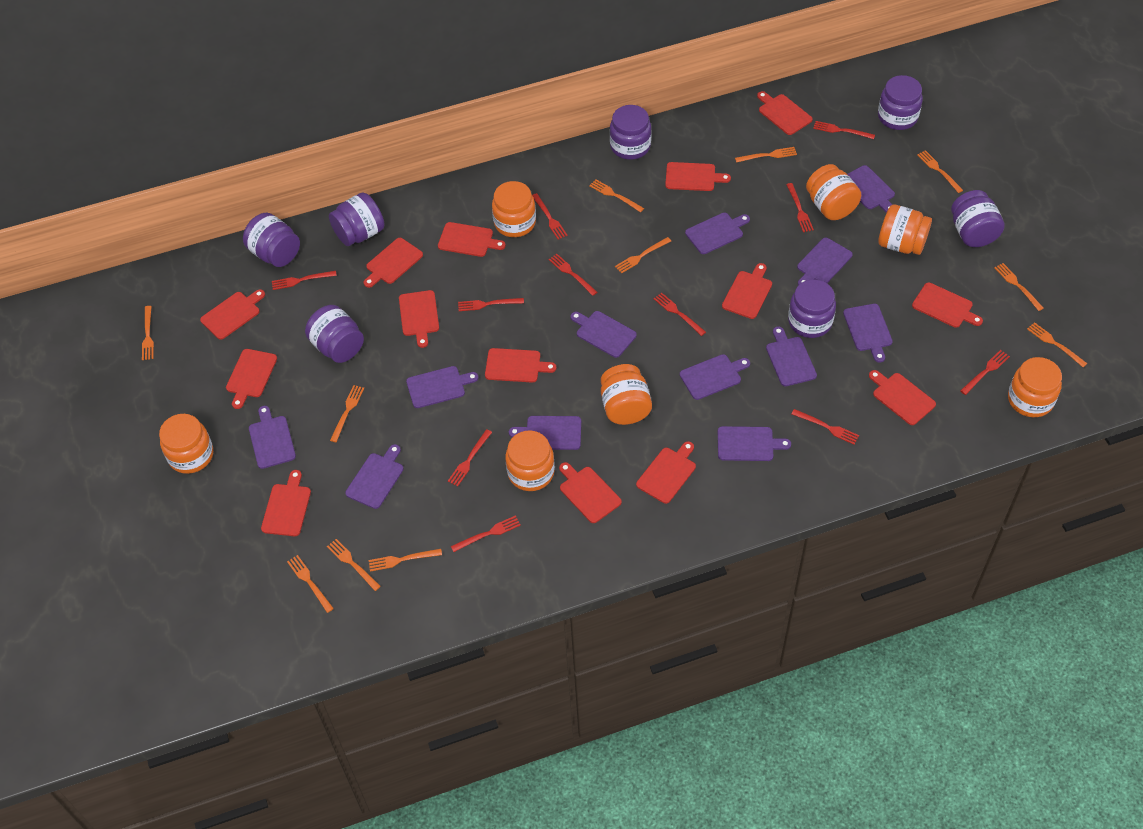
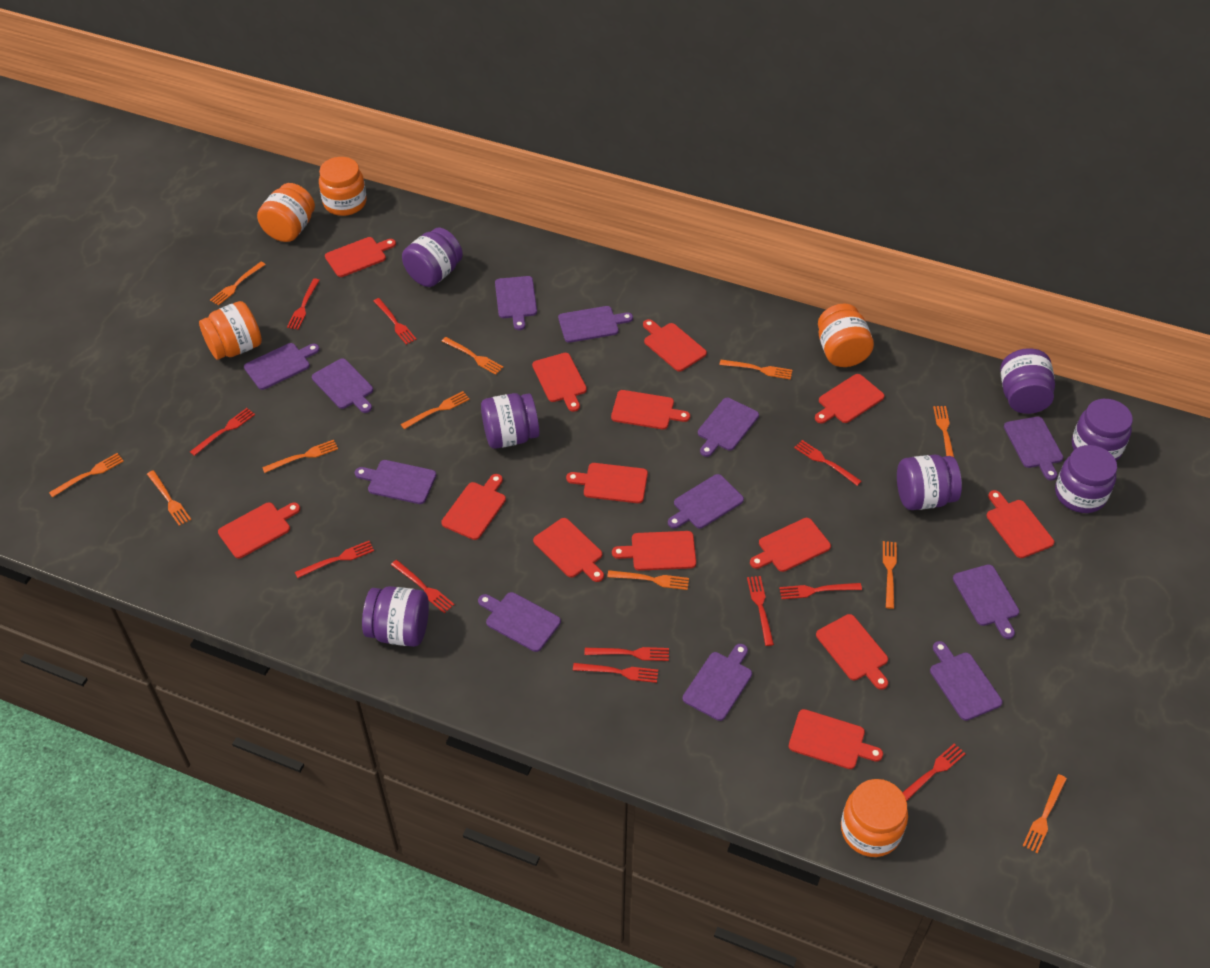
orange jar: 7 -> 5

